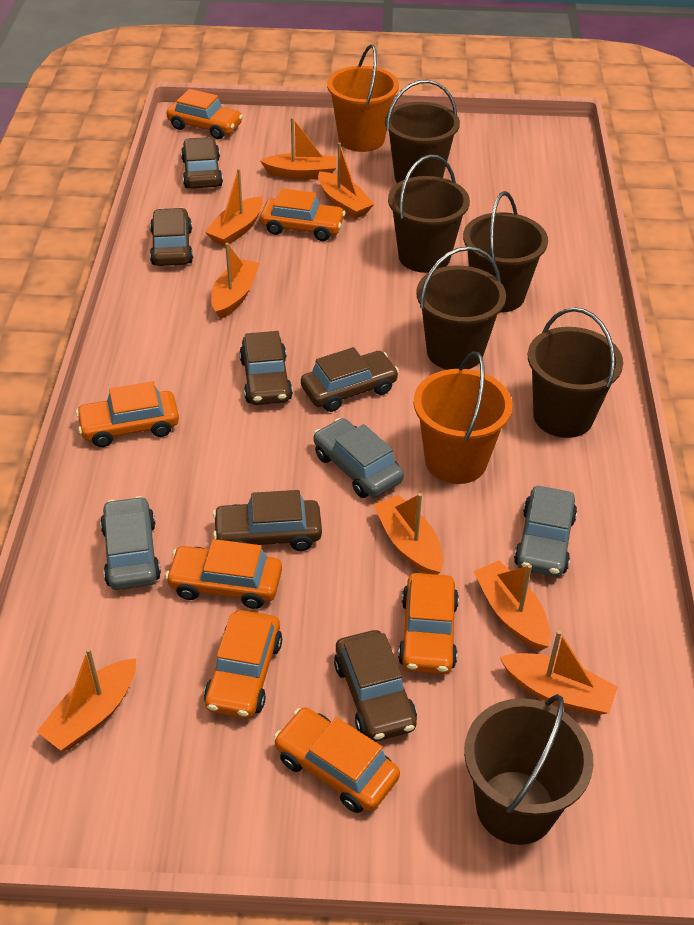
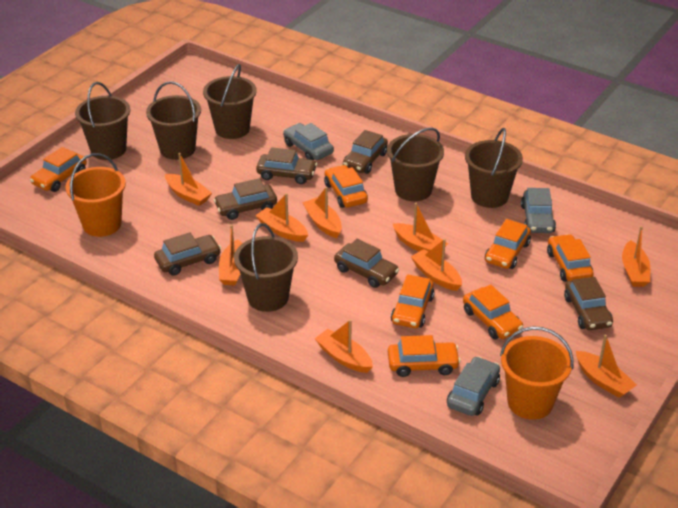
orange boat: 8 -> 9

